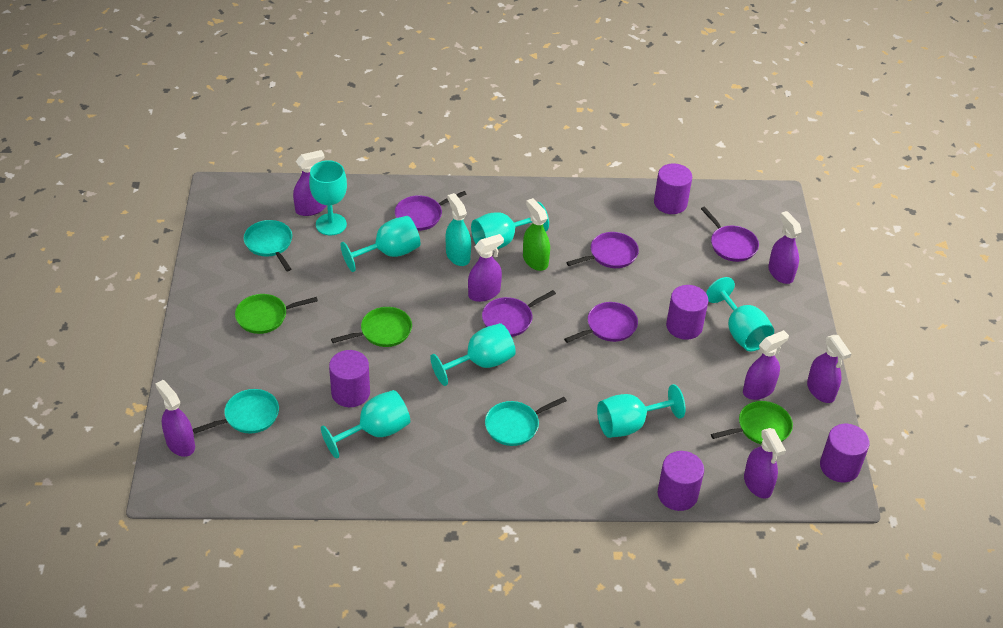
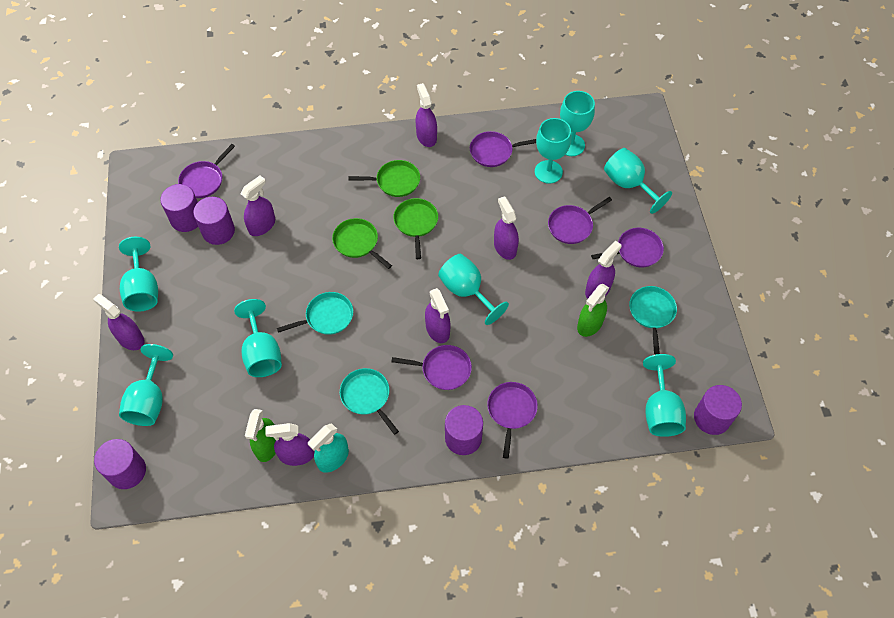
green spray bottle: 1 -> 2
purple pan: 5 -> 6
turquoise goblet: 7 -> 8

